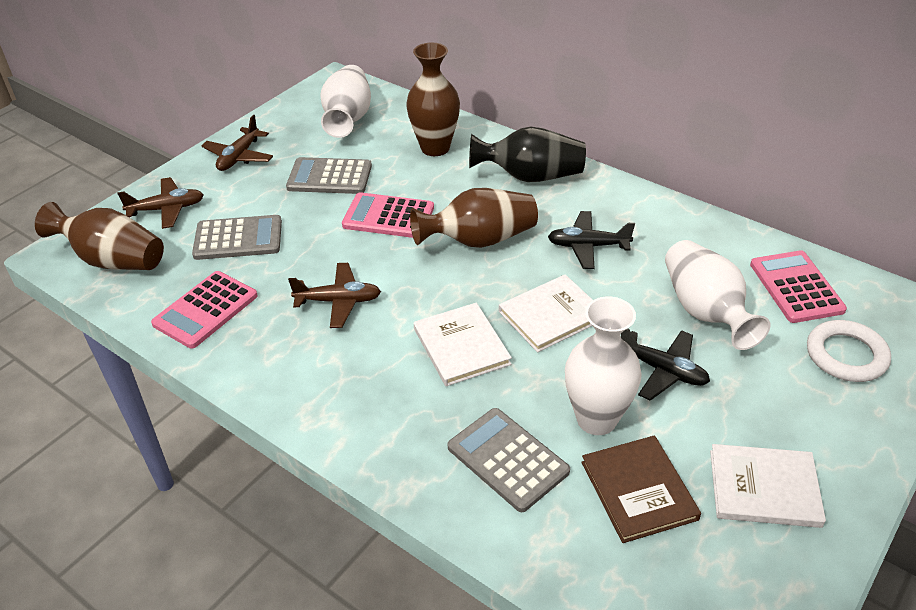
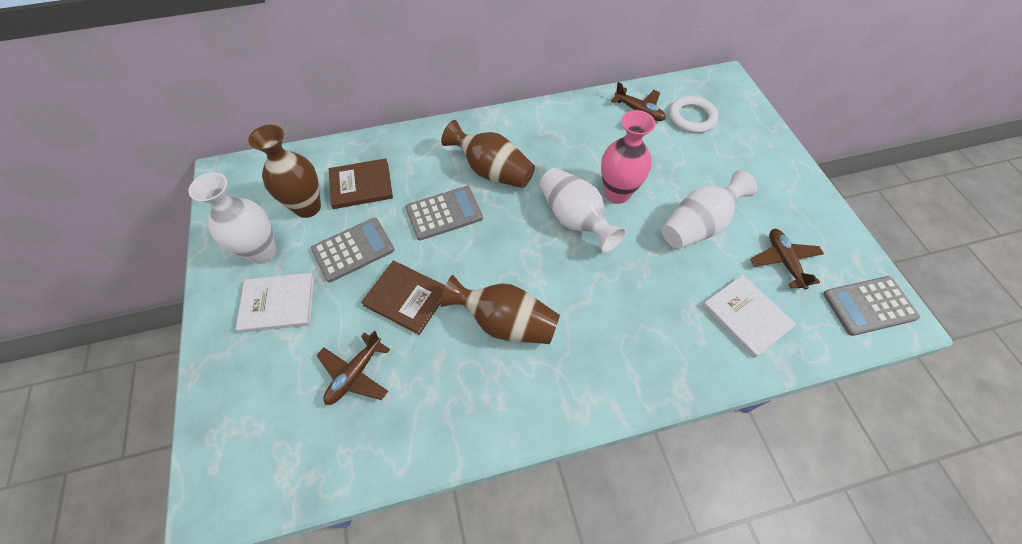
black plane: 2 -> 0
black vase: 1 -> 0
brown book: 1 -> 2
pink calculator: 3 -> 0
pink vase: 0 -> 1
white book: 3 -> 2

